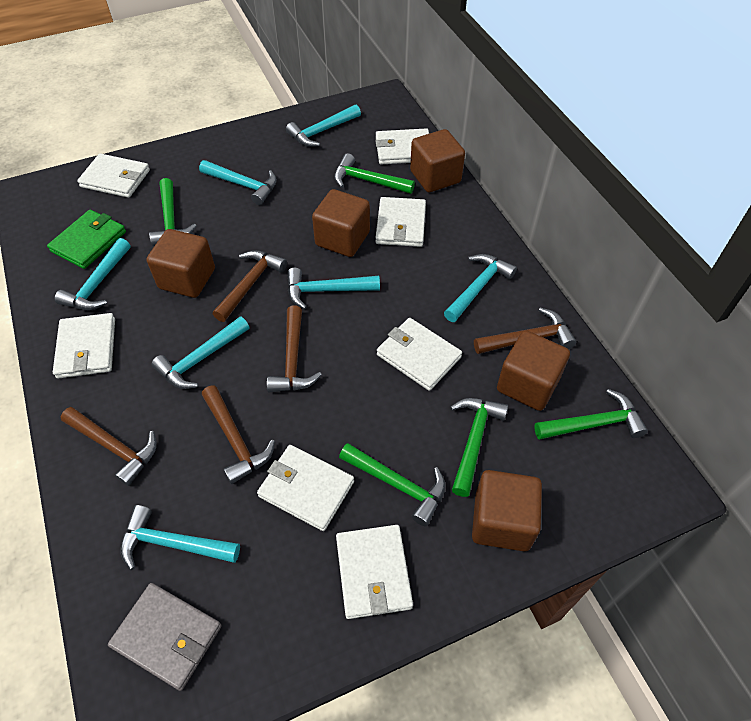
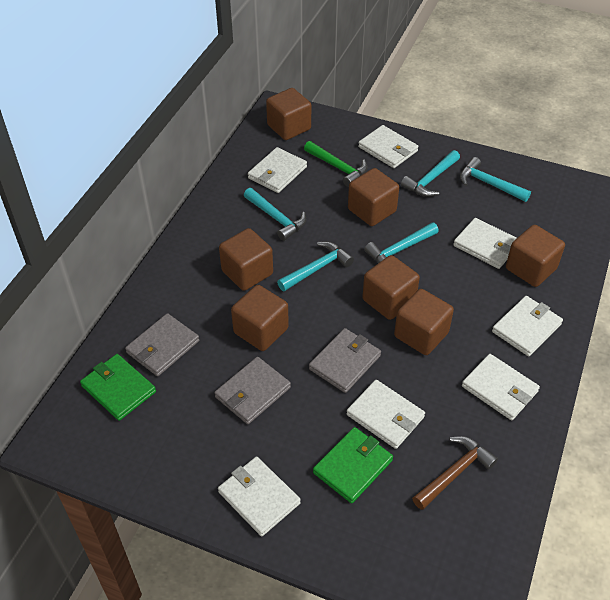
brown cube: 5 -> 7
brown hammer: 5 -> 1
green hammer: 5 -> 1
green wallet: 1 -> 2
grey wallet: 1 -> 3
turquoise hammer: 7 -> 5

